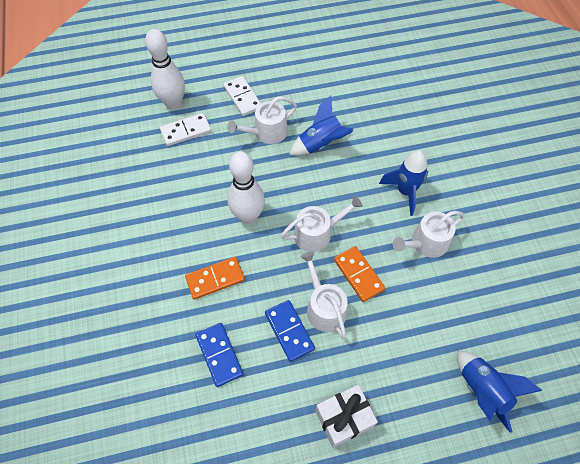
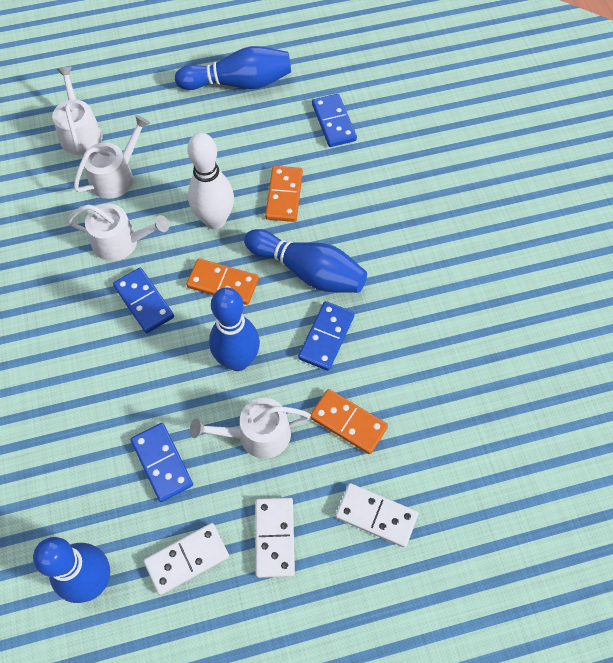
blue bowling pin: 0 -> 4
blue domino: 2 -> 4
blue rocket: 3 -> 0
orange domino: 2 -> 3
white bowling pin: 2 -> 1
white domino: 2 -> 3
white gift: 1 -> 0

